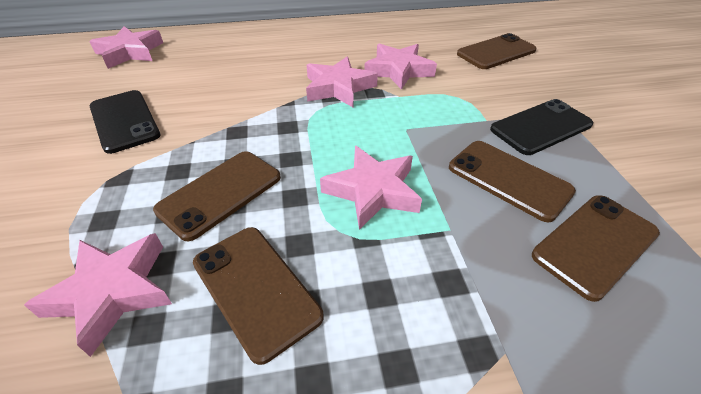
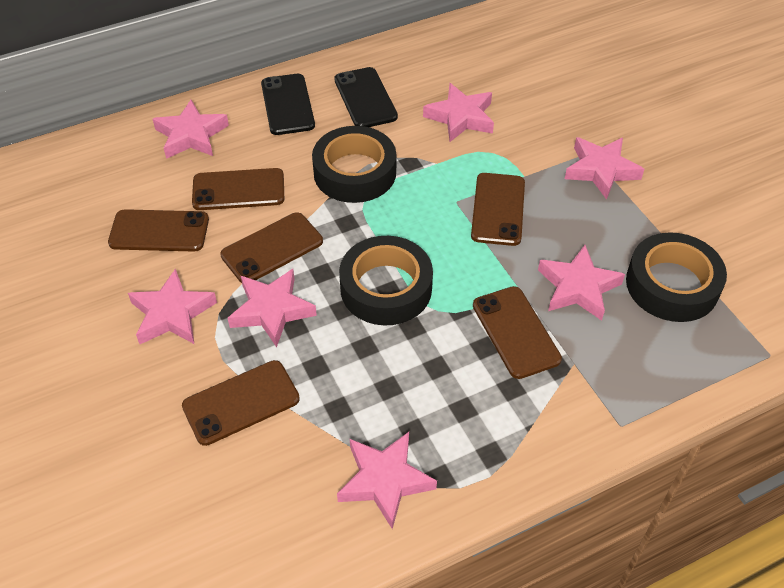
black tape: 0 -> 3
brown phone: 5 -> 6
pink star: 5 -> 7

